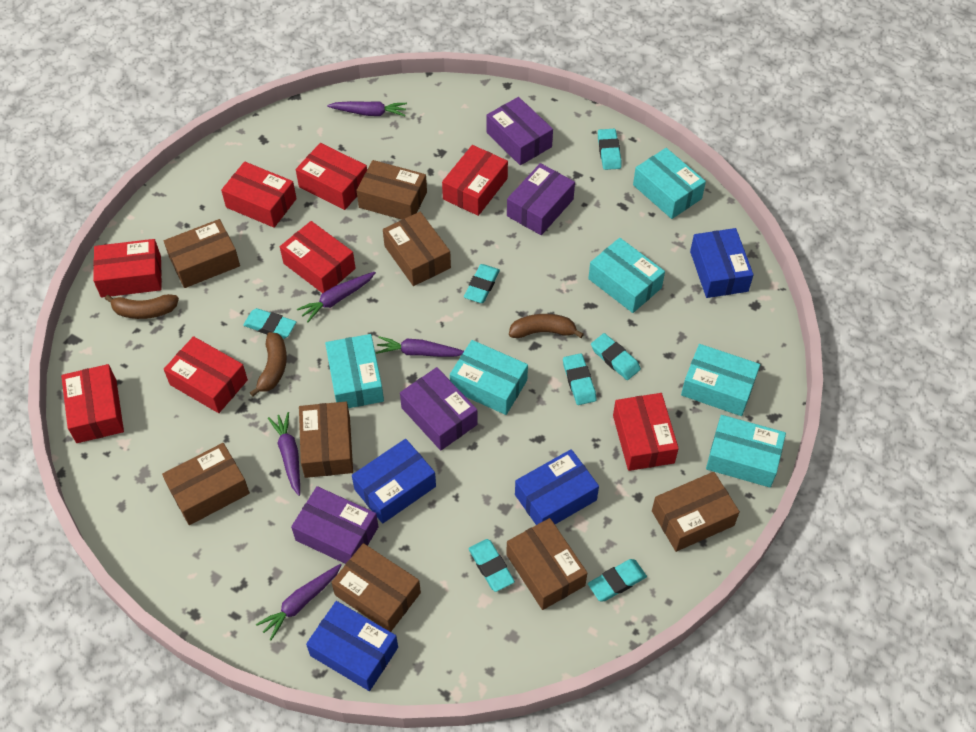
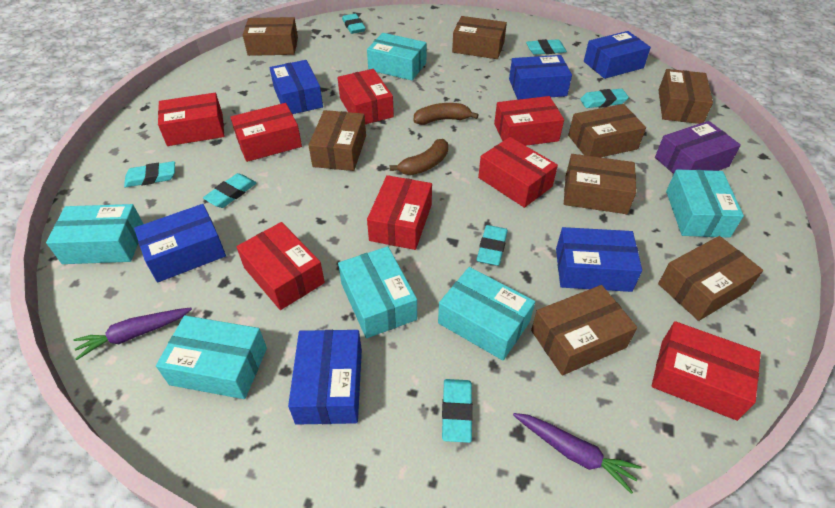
blue box: 4 -> 6
brown banana: 3 -> 2
purple box: 4 -> 1
purple carrot: 5 -> 2

